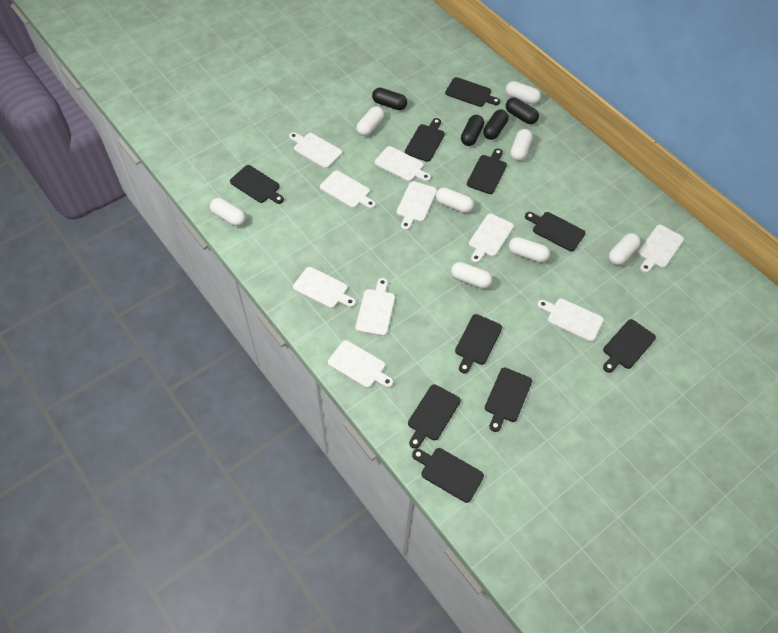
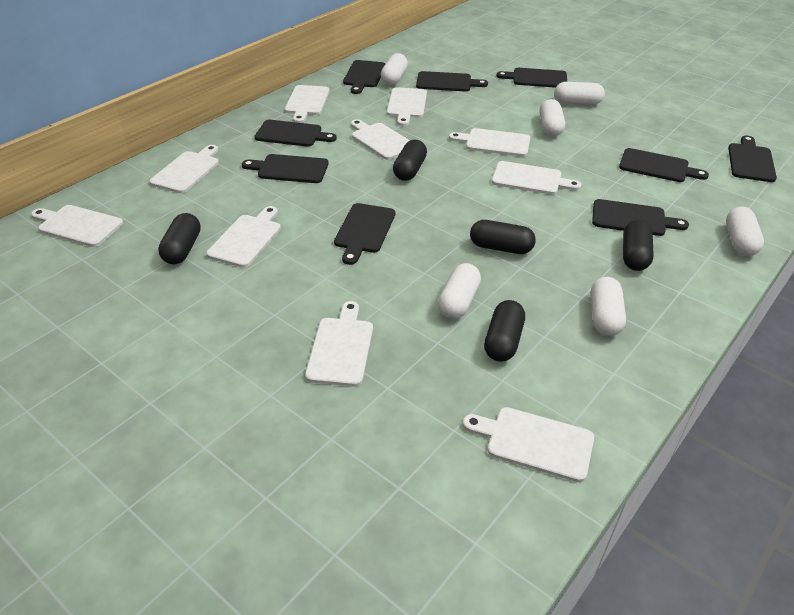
black capsule: 4 -> 5
black cutting board: 10 -> 9
white capsule: 8 -> 6

